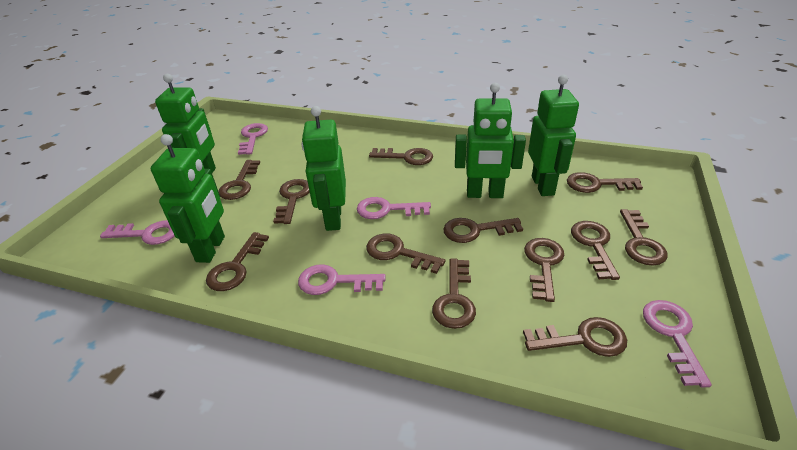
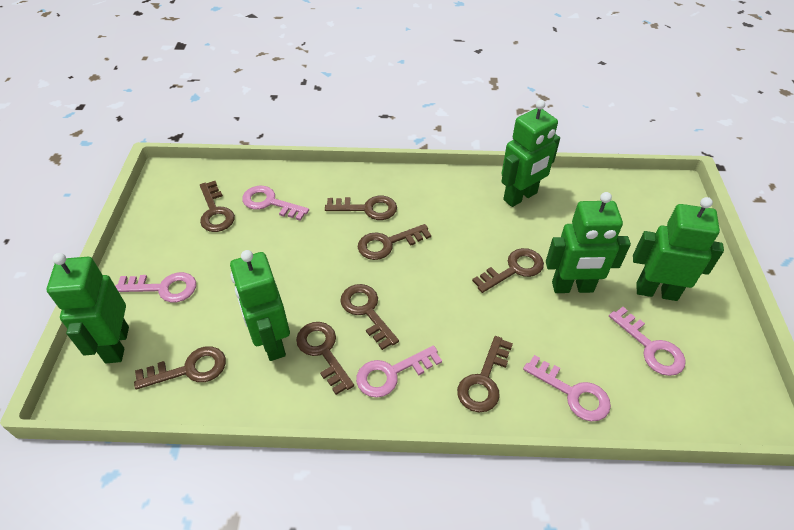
brown key: 12 -> 8

